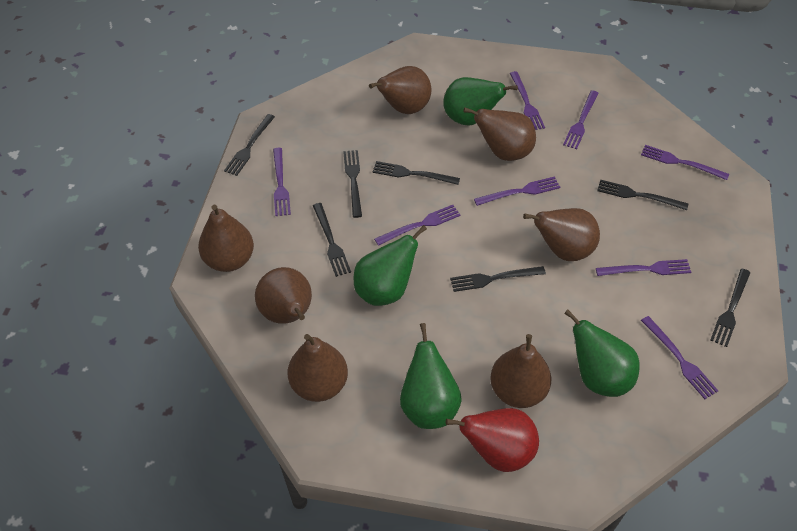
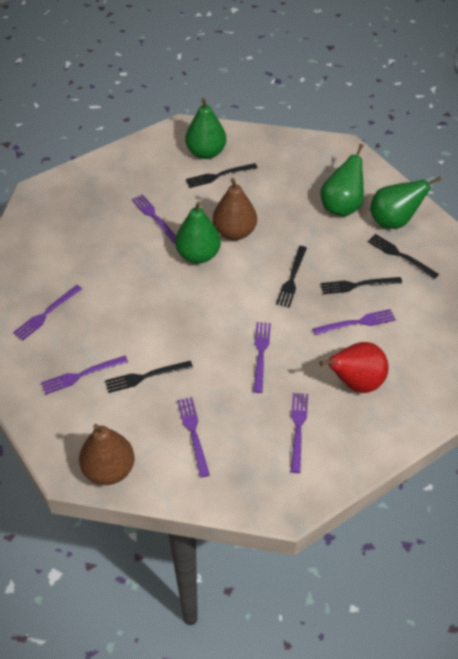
black fork: 7 -> 5
brown pear: 7 -> 2
purple fork: 8 -> 7

